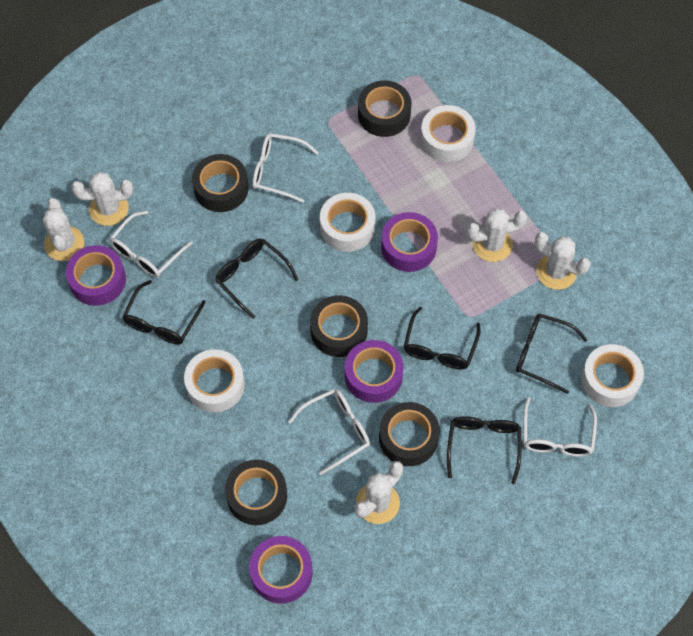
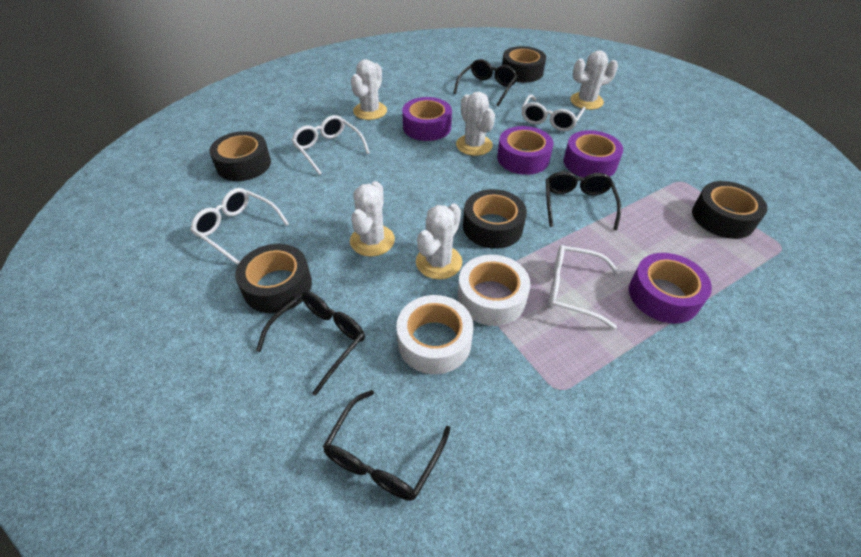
black glasses: 5 -> 4
white tape: 4 -> 2

